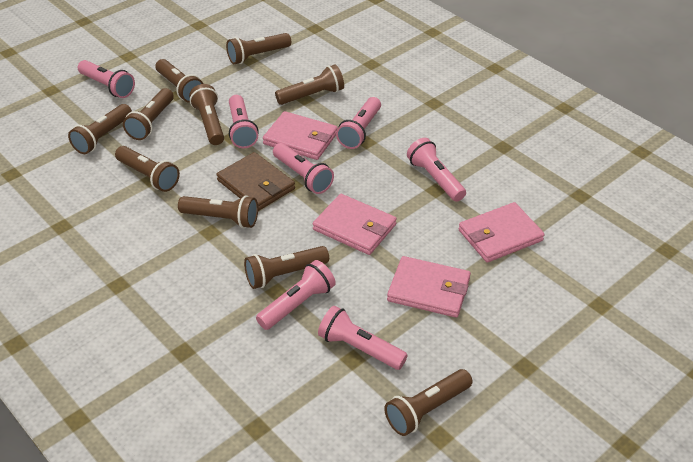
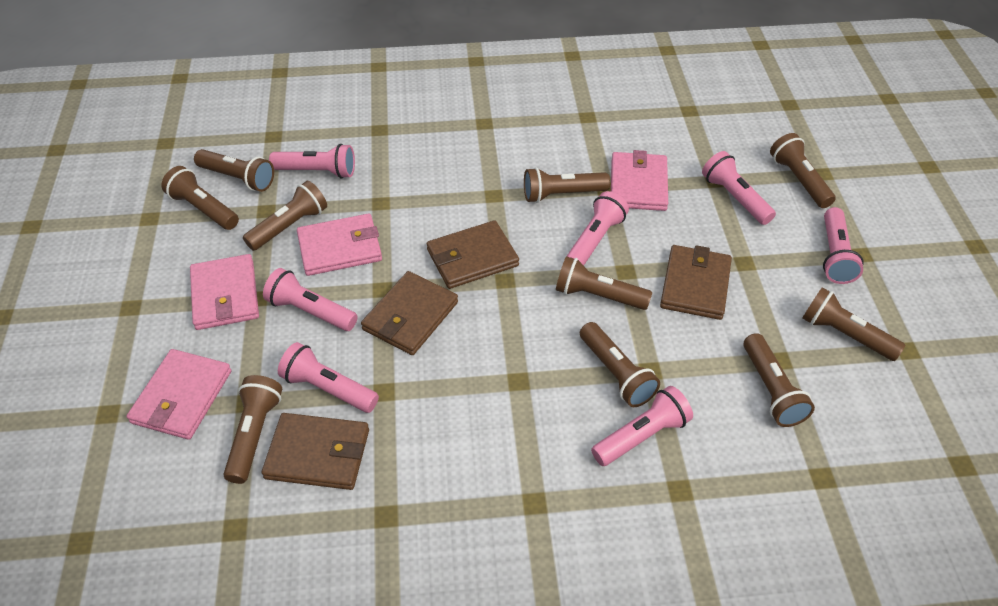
brown wallet: 1 -> 4

